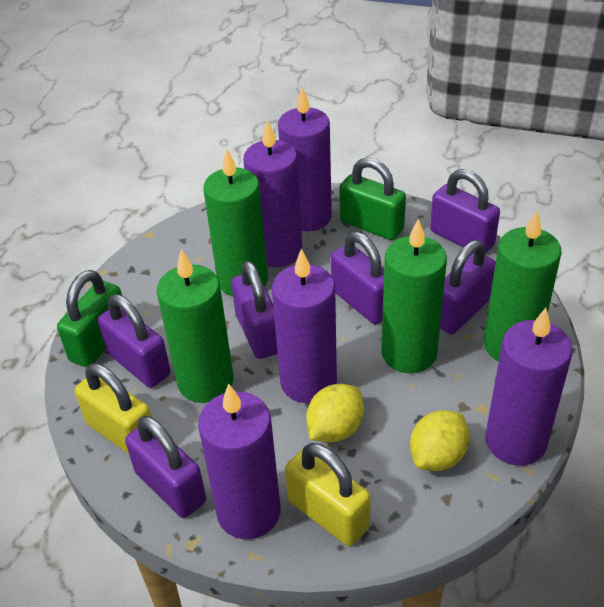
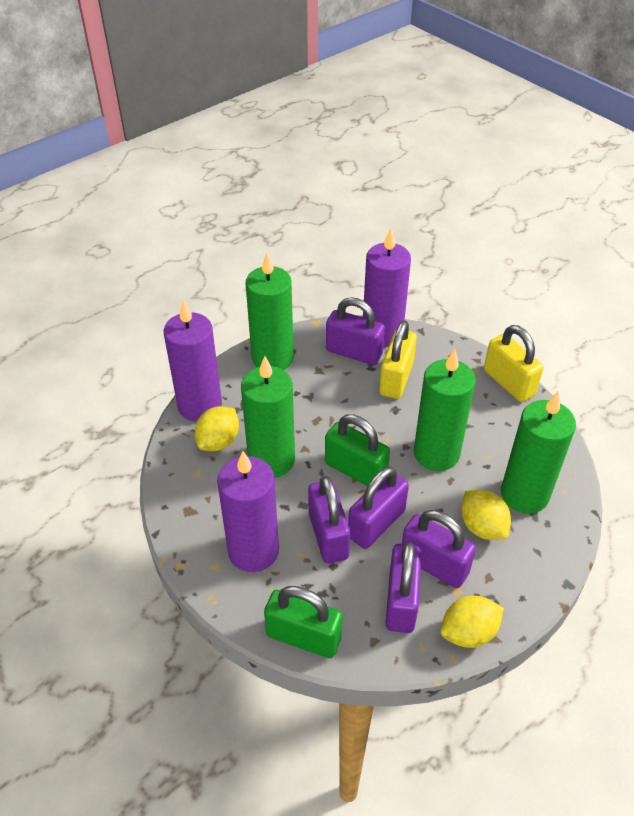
purple candle: 5 -> 3
purple padlock: 6 -> 5
yellow lemon: 2 -> 3

